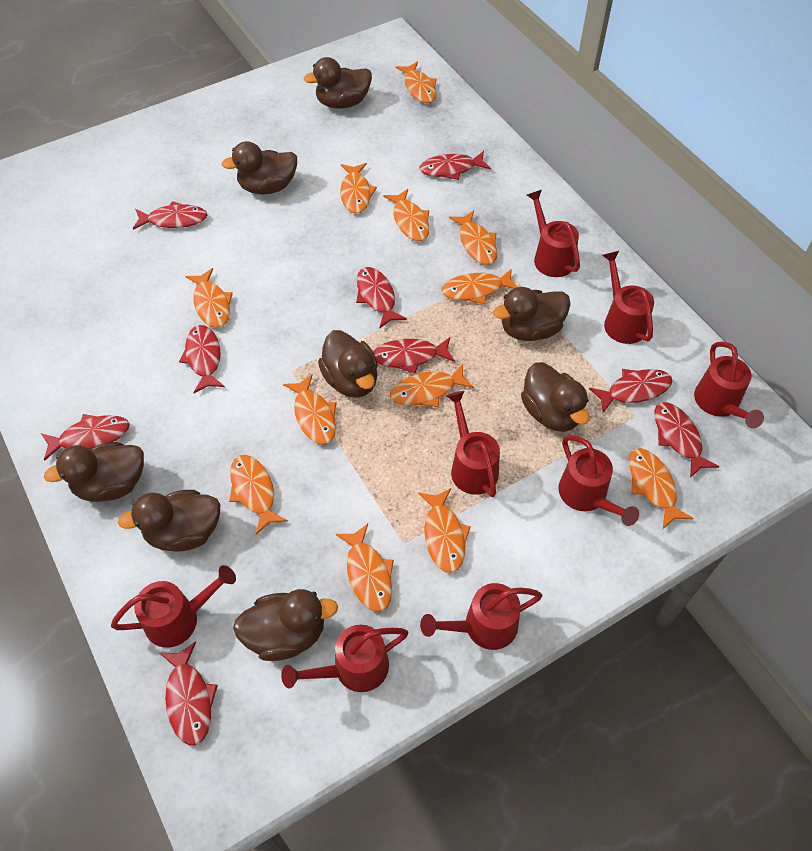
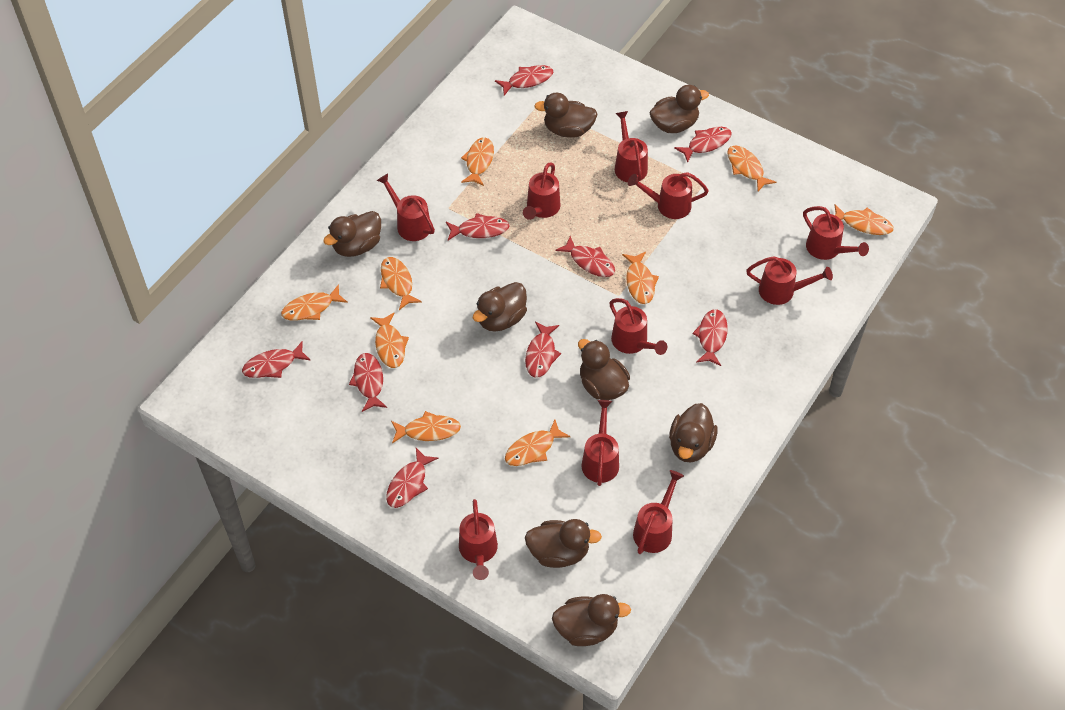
orange fish: 12 -> 9
red watering can: 8 -> 10

